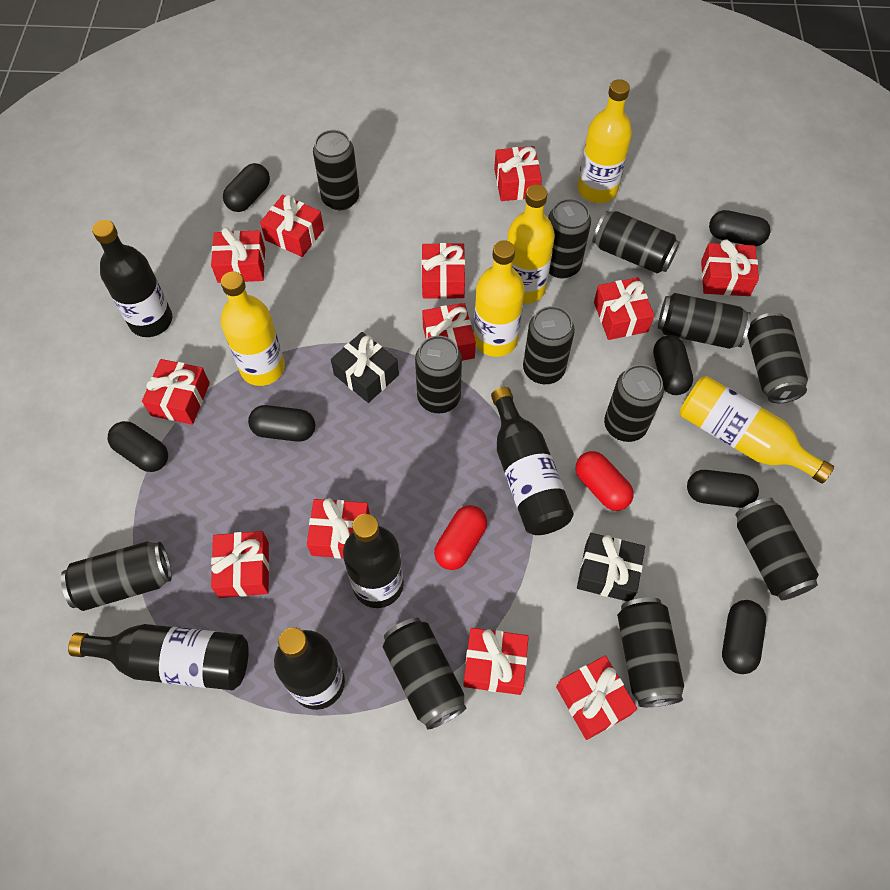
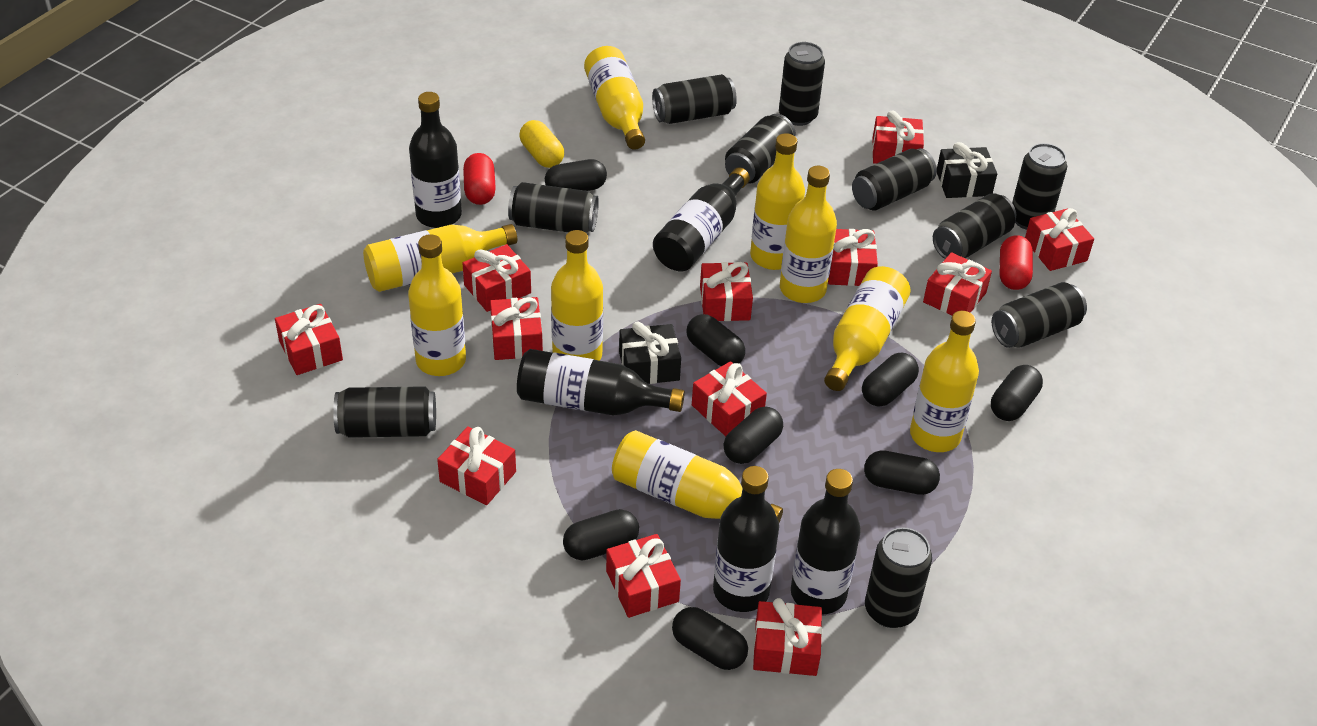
black can: 12 -> 10
black capsule: 7 -> 8
yellow bottle: 5 -> 9
yellow capsule: 0 -> 1

